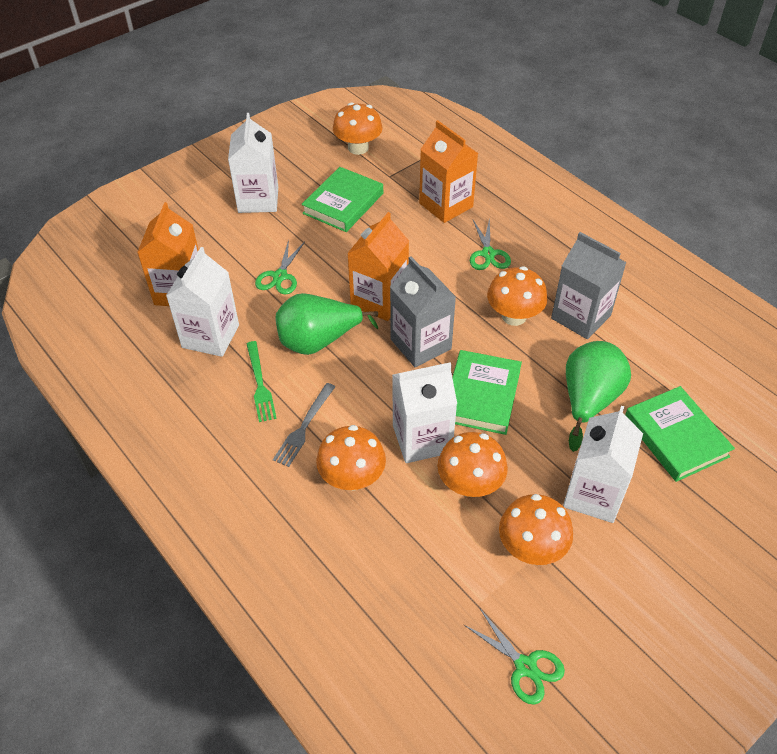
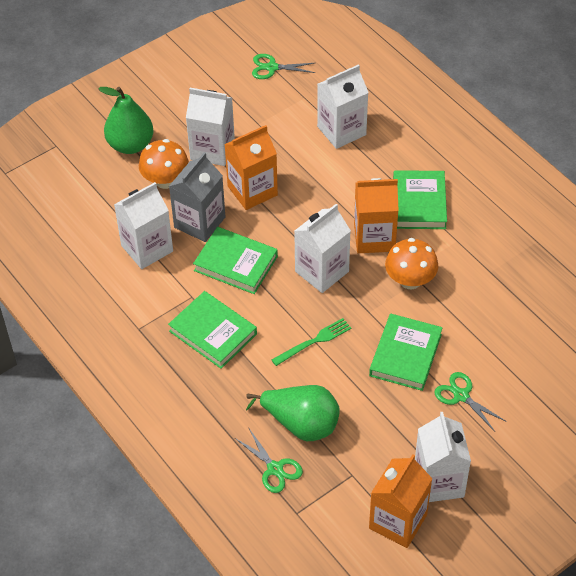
green book: 3 -> 4
grey carton: 2 -> 1
grey fork: 1 -> 0
orange mushroom: 5 -> 2
white carton: 4 -> 5

